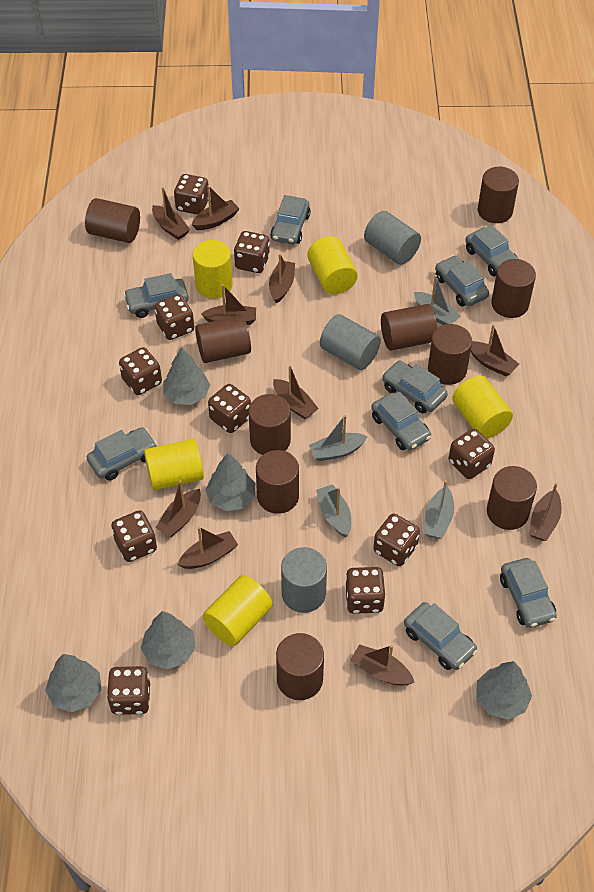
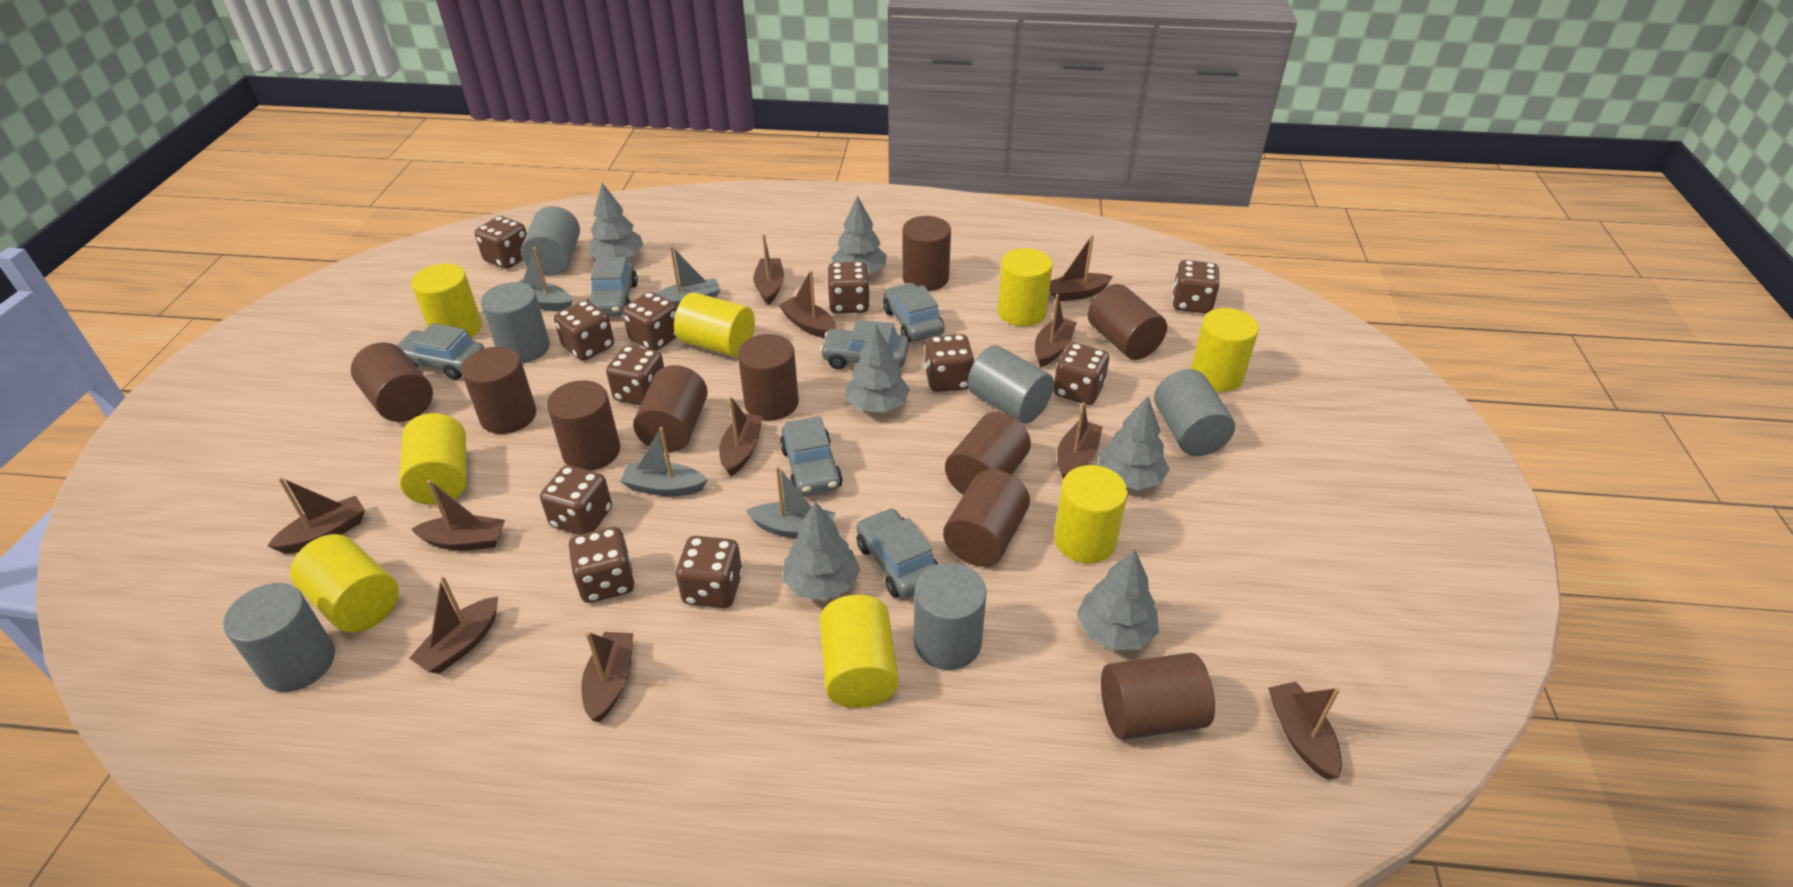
brown boat: 10 -> 11
brown dice: 10 -> 11
grey car: 9 -> 6
grey cylinder: 3 -> 6
grey tree: 5 -> 6
yellow cylinder: 5 -> 8

